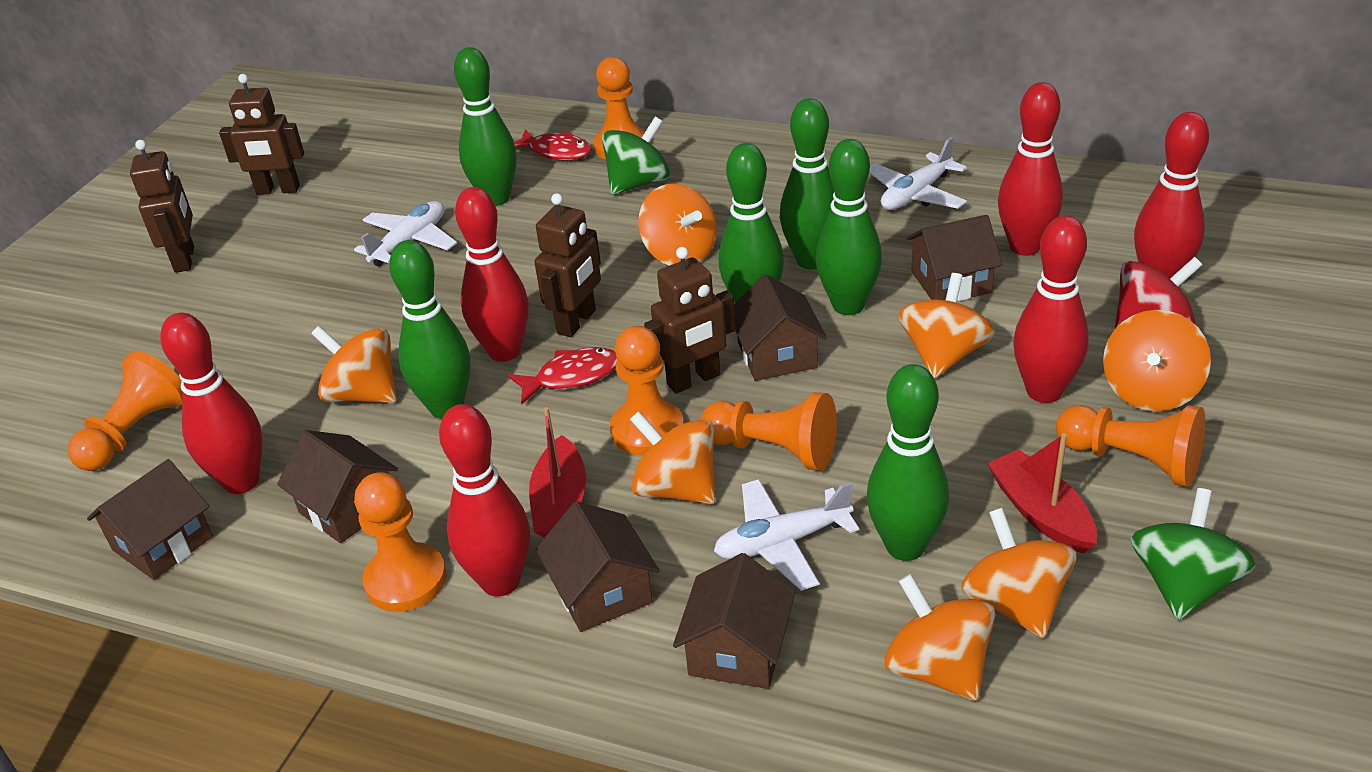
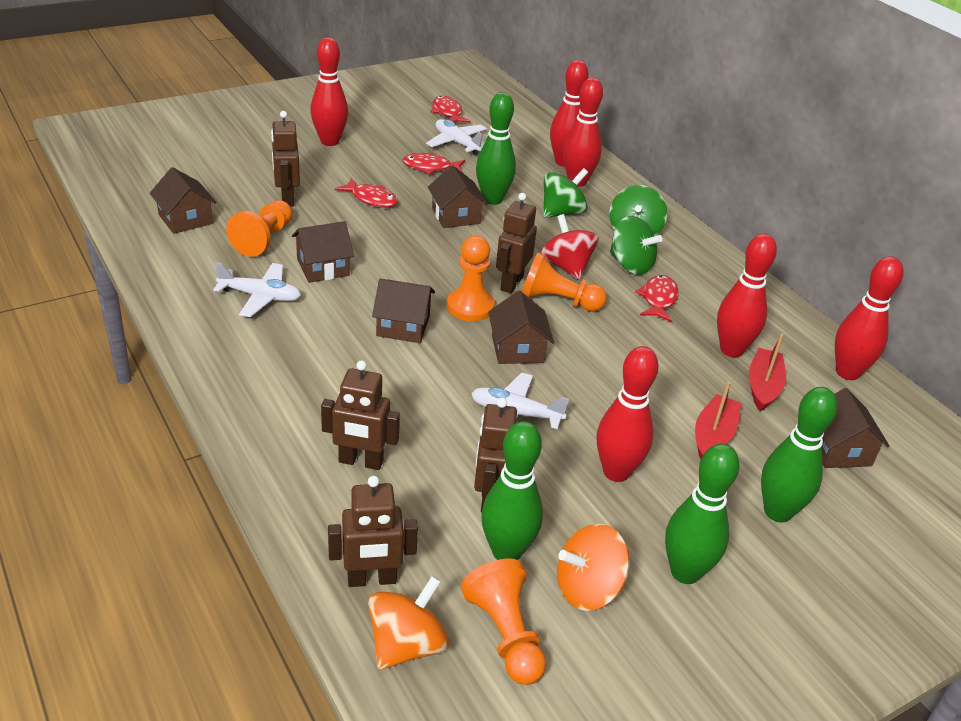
brown robot: 4 -> 5
green bowling pin: 6 -> 4
green spinning top: 2 -> 3
orange pawn: 6 -> 4
orange spinning top: 7 -> 2
red fish: 2 -> 4

